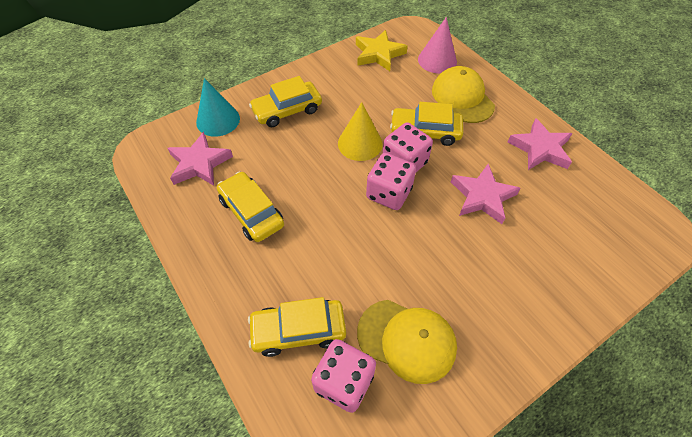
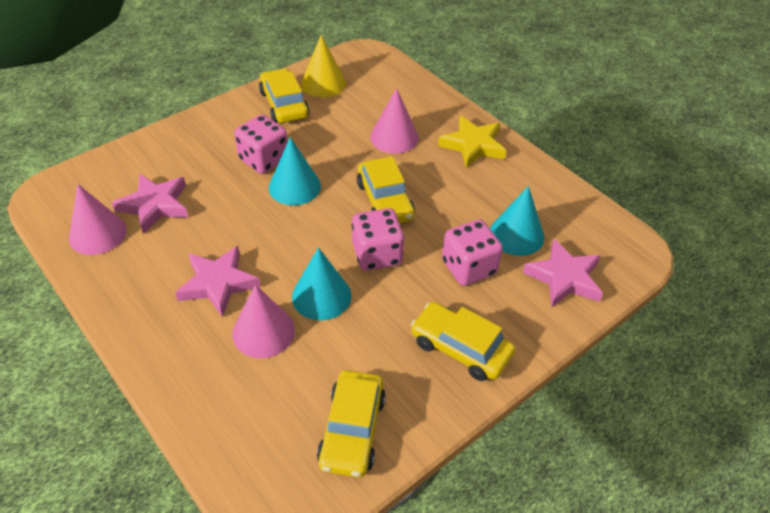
pink cone: 1 -> 3
turquoise cone: 1 -> 3
yellow cap: 2 -> 0

